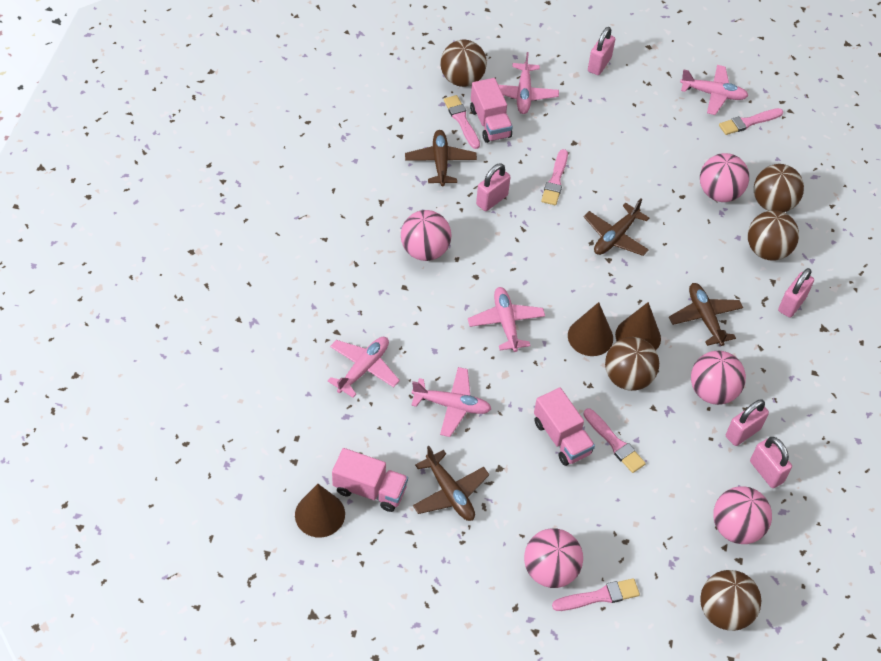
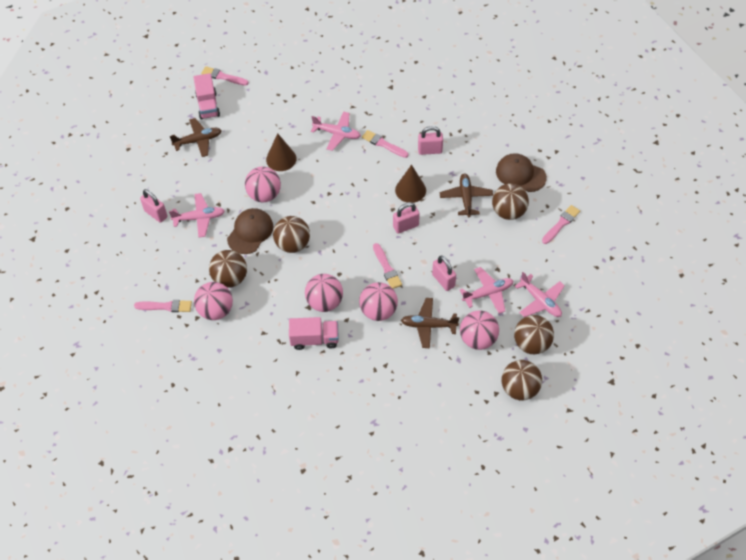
brown cap: 0 -> 2
brown cone: 3 -> 2
brown plane: 4 -> 3
pink padlock: 5 -> 4
pink plane: 5 -> 4
pink truck: 3 -> 2

